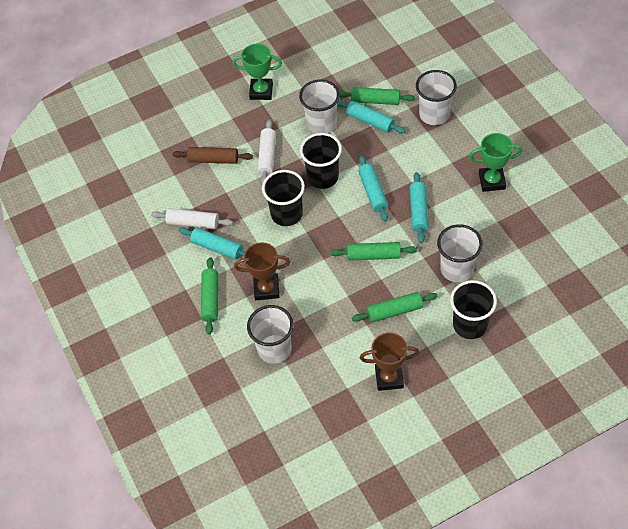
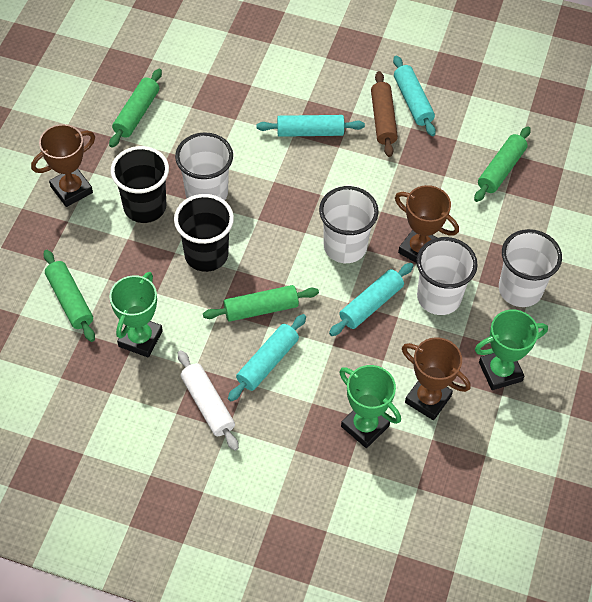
black cup: 3 -> 2
brown trophy: 2 -> 3
green trophy: 2 -> 3
white rolling pin: 2 -> 1

